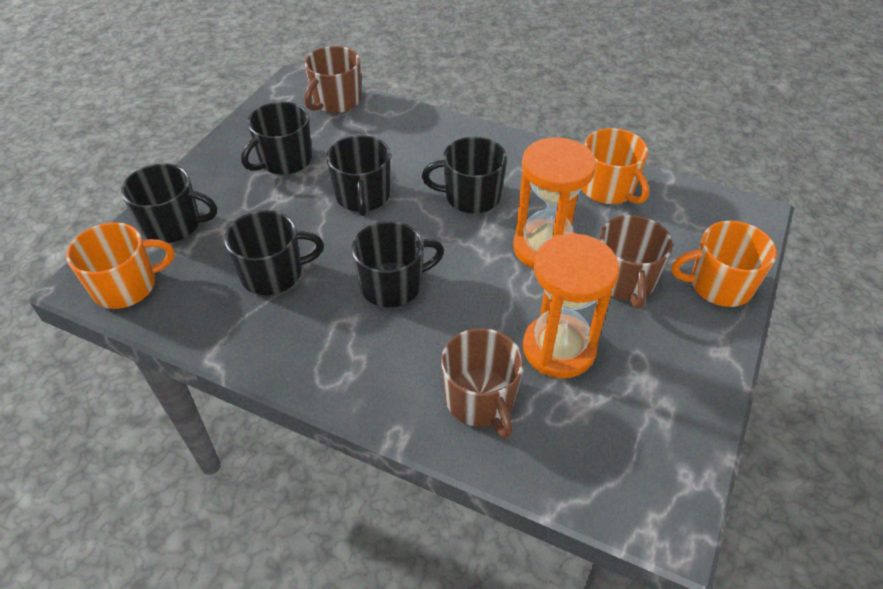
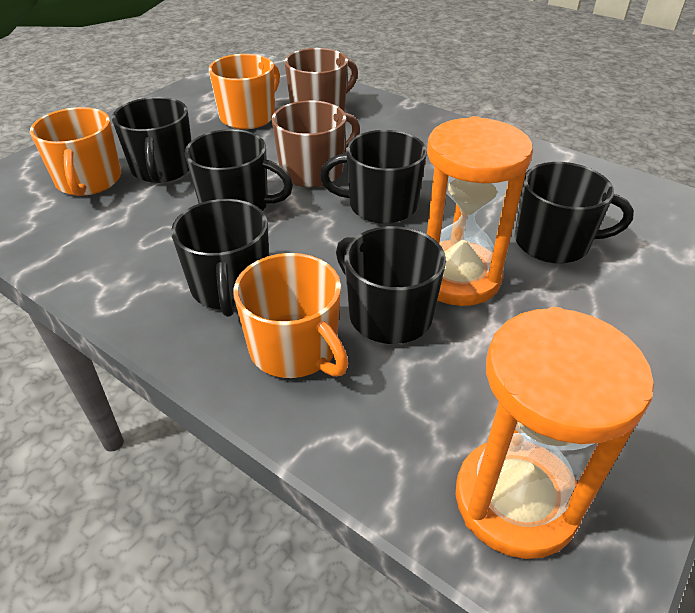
brown mug: 3 -> 2

